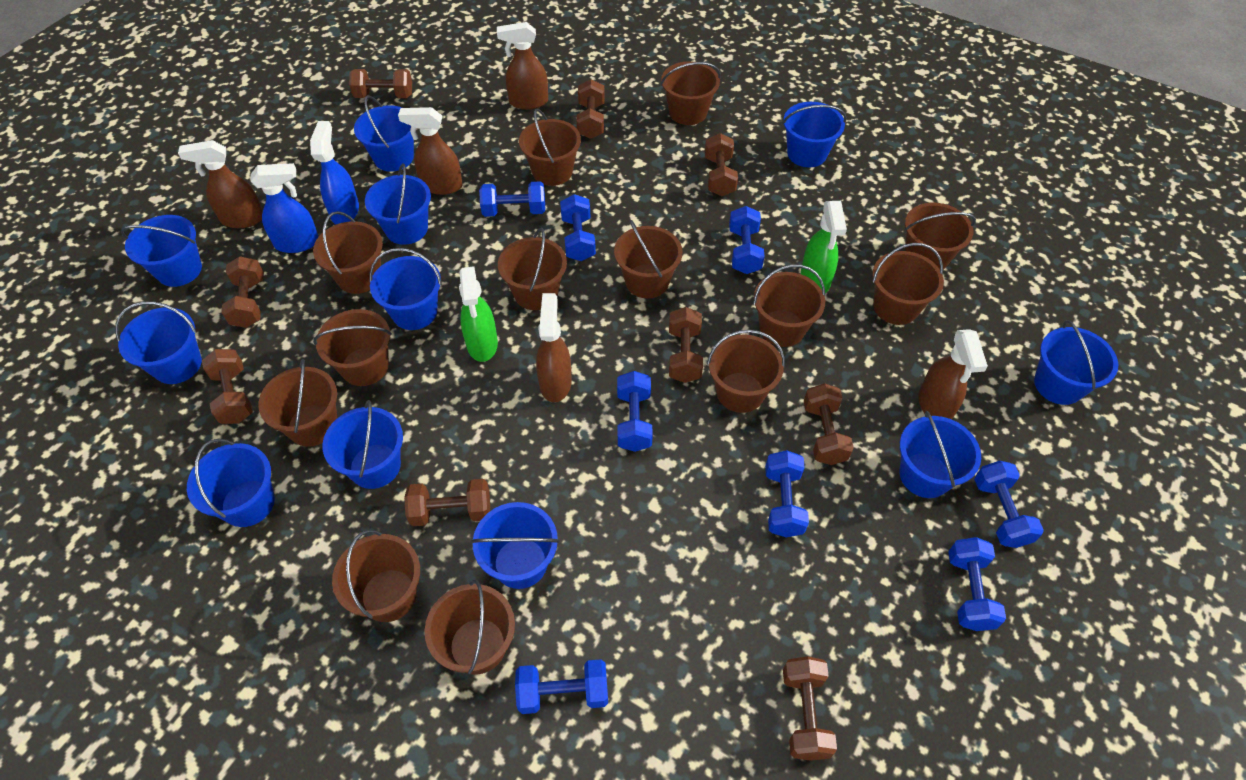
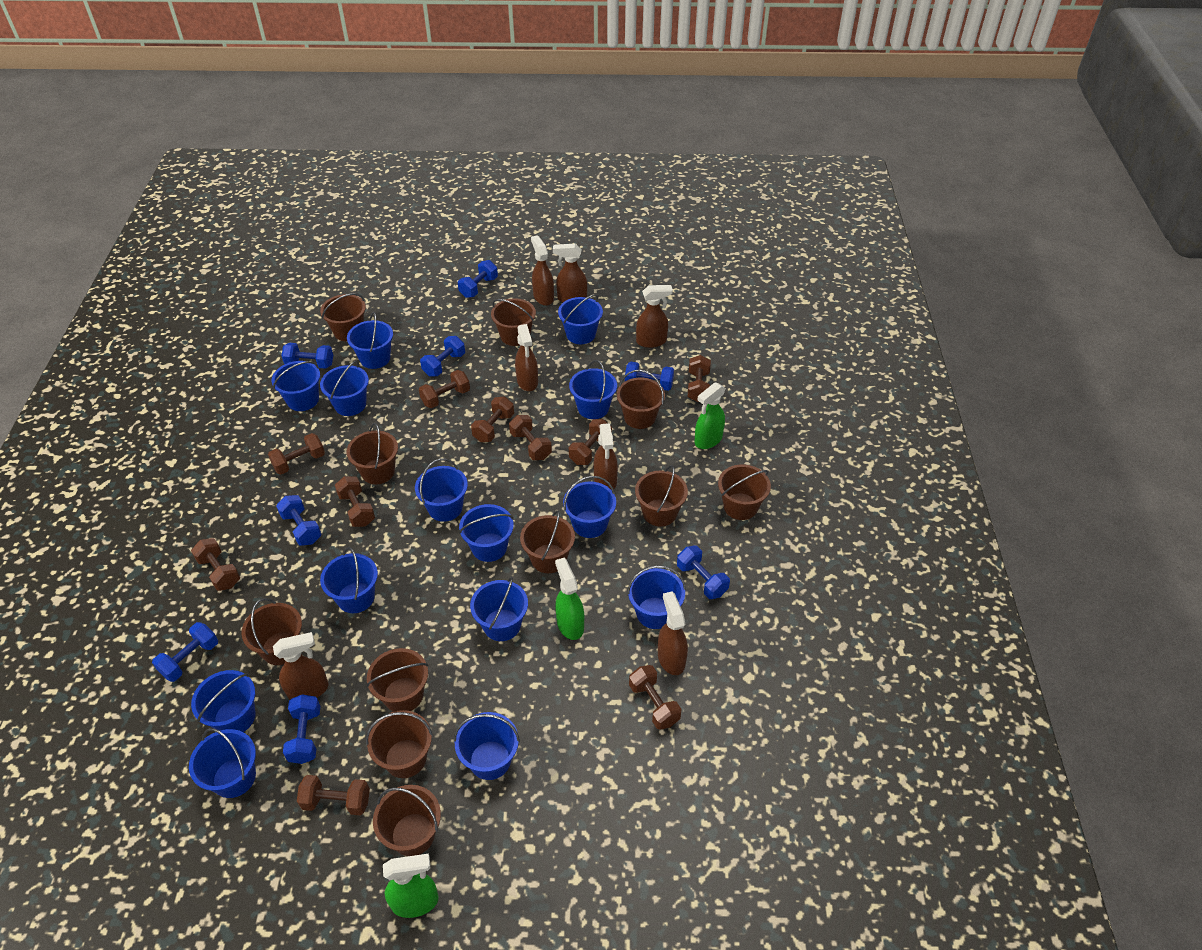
blue bucket: 11 -> 14
blue spray bottle: 2 -> 0
brown bucket: 13 -> 11
brown dumbbell: 9 -> 10
brown spray bottle: 5 -> 7
green spray bottle: 2 -> 3

